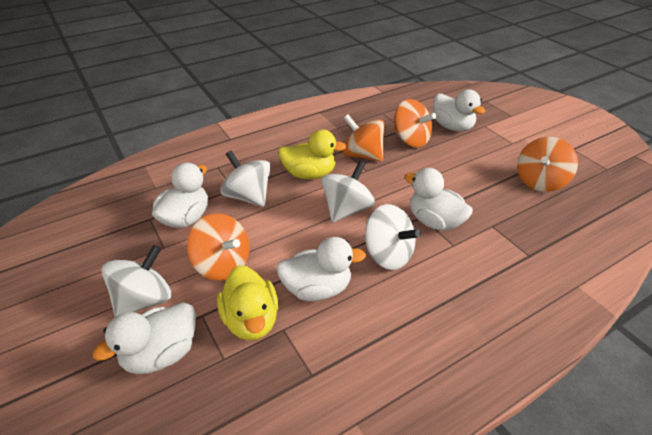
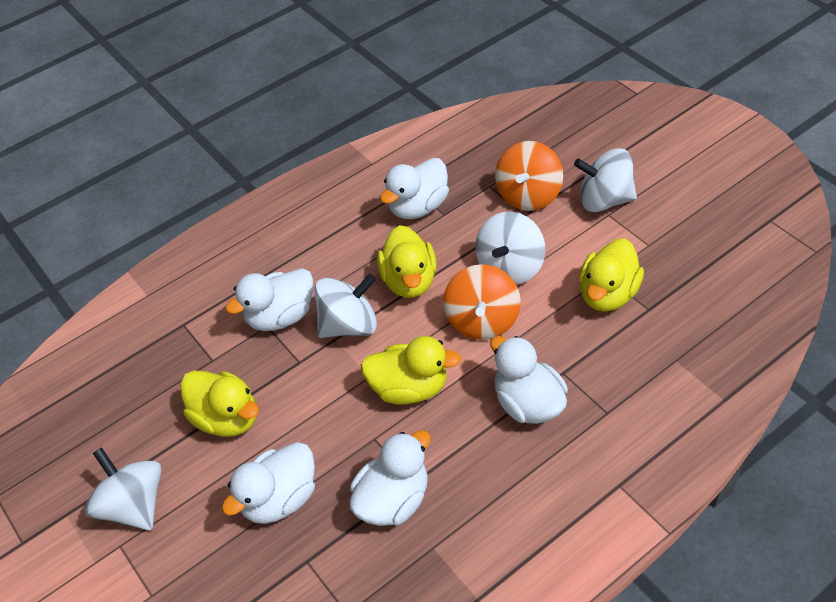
orange spinning top: 4 -> 2
yellow duck: 2 -> 4

